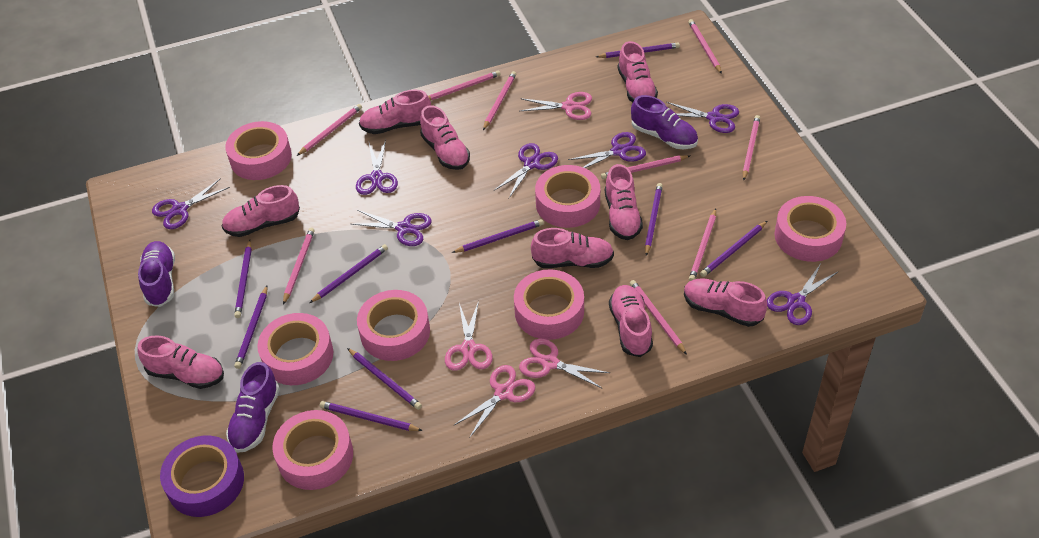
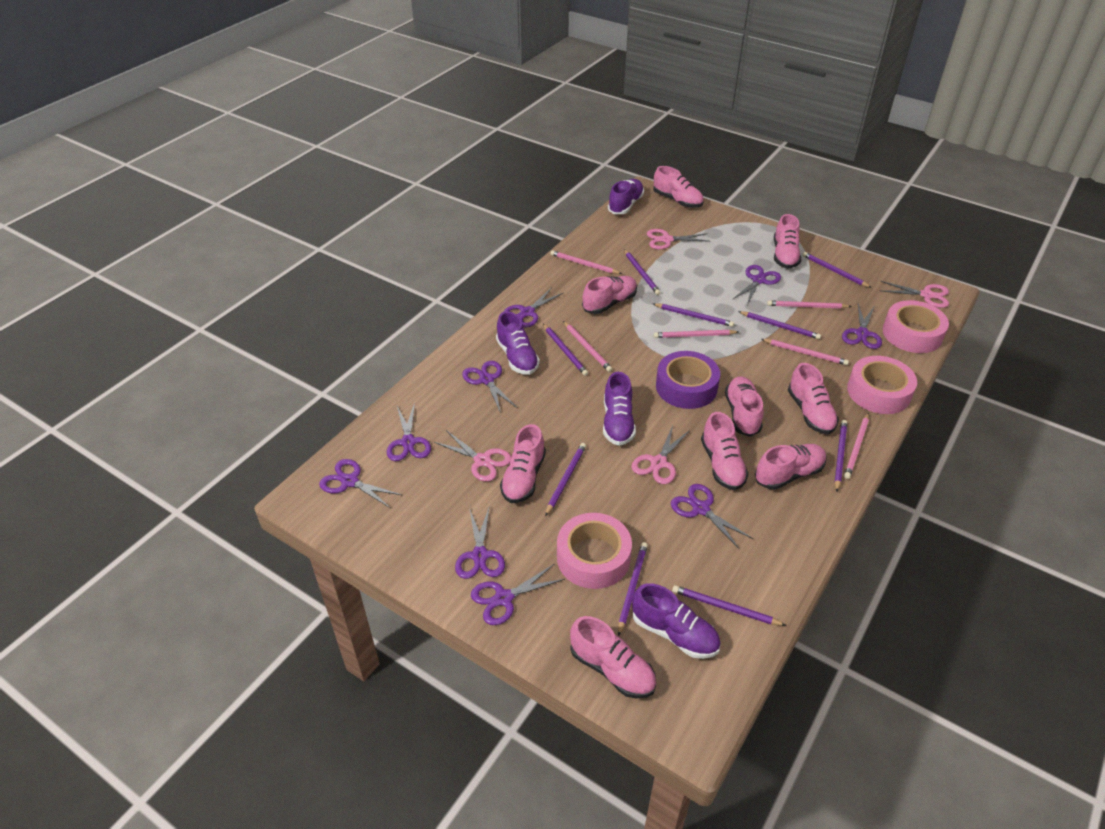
pink pencil: 9 -> 6
pink tape: 7 -> 3
purple scissors: 7 -> 9
purple shoe: 3 -> 4

